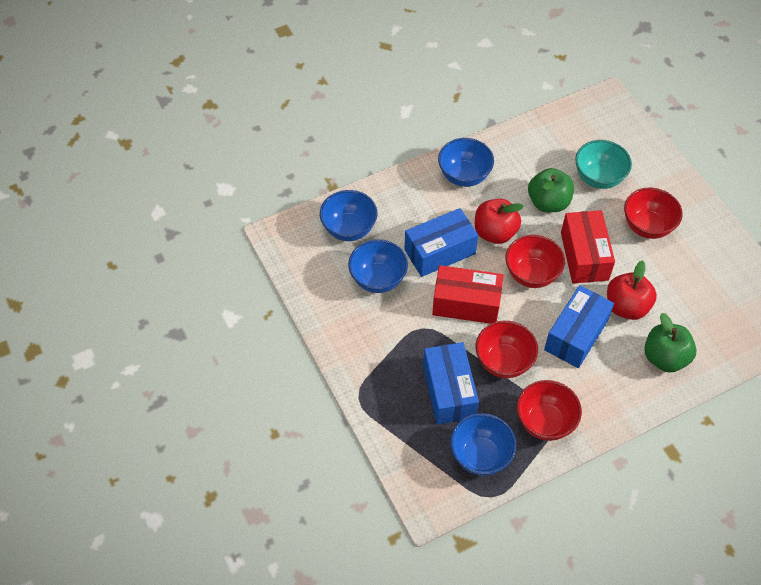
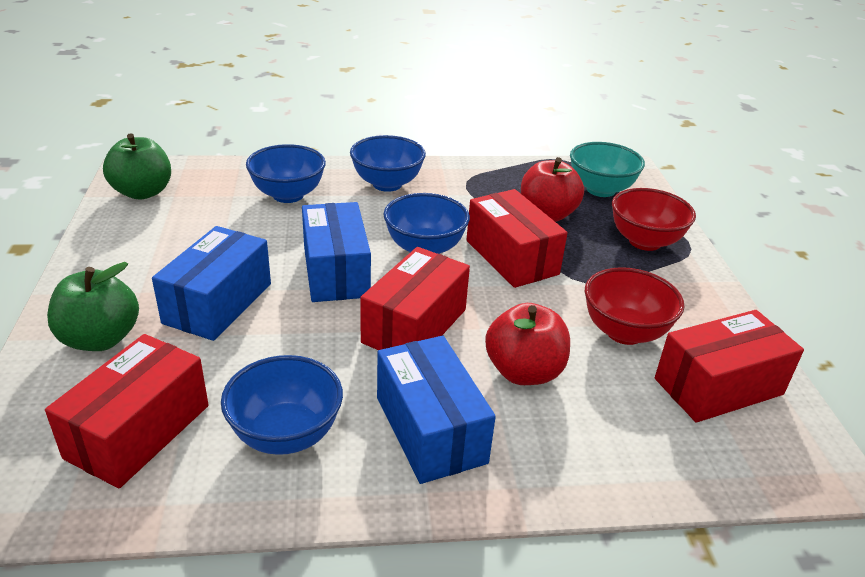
red bowl: 4 -> 2
red box: 2 -> 4

